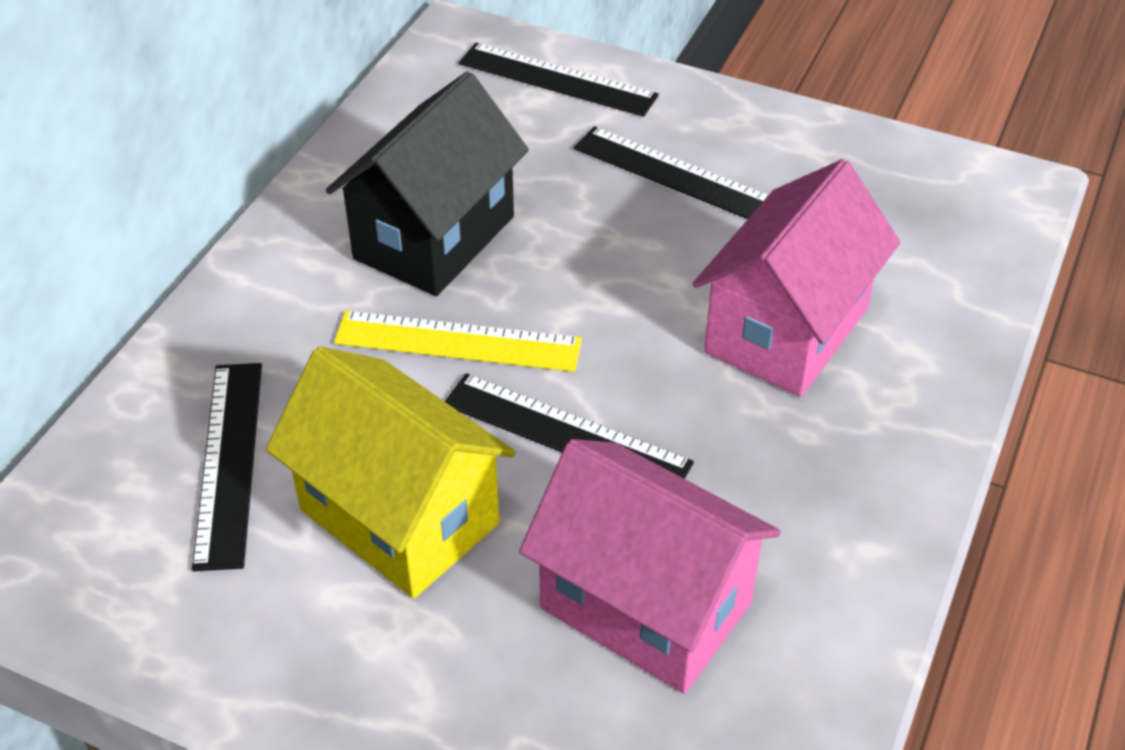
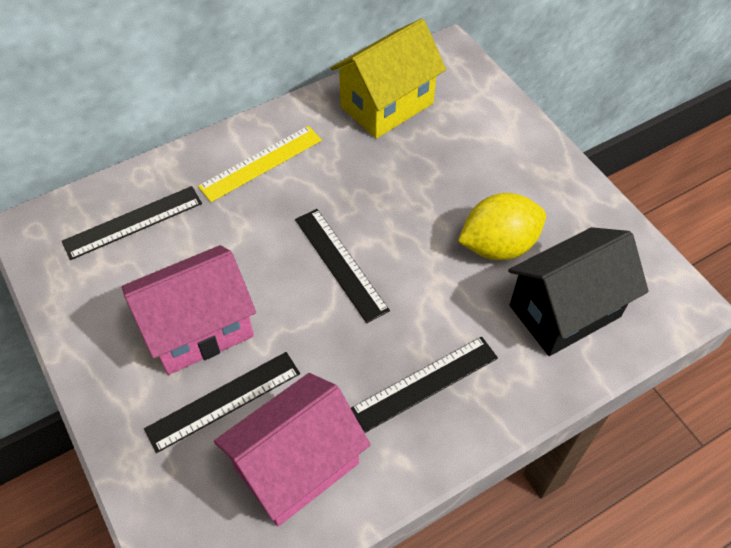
yellow lemon: 0 -> 1

